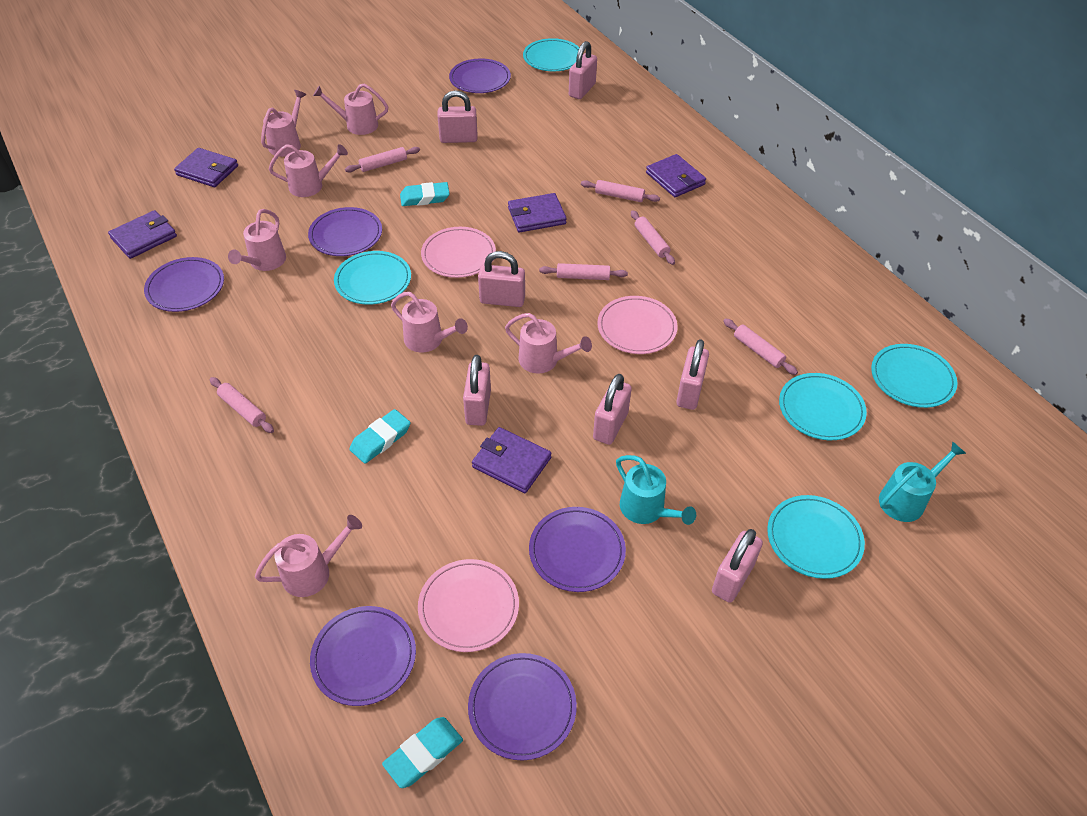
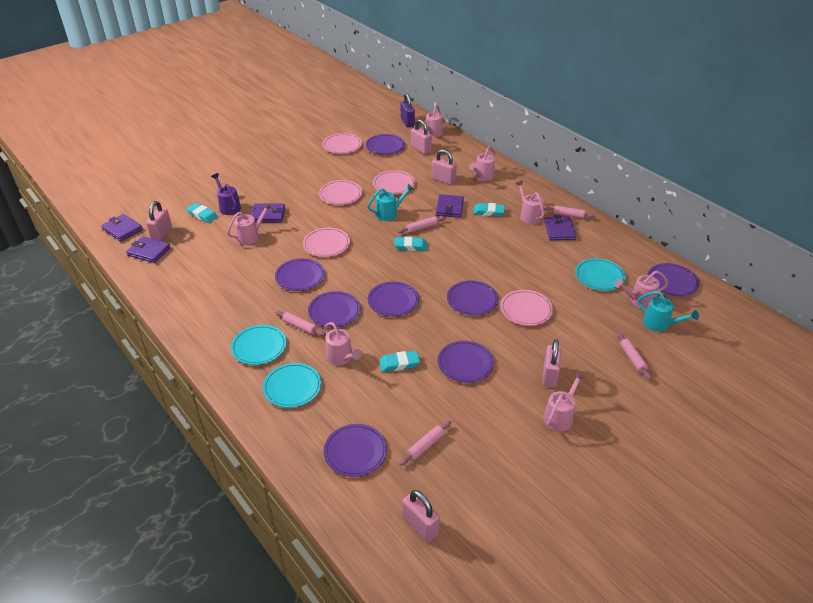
pink padlock: 7 -> 5
pink plate: 3 -> 5
pink rolling pin: 6 -> 5
purple padlock: 0 -> 1
purple plate: 6 -> 8
purple watering can: 0 -> 1
turquoise eraser: 3 -> 4
turquoise plate: 5 -> 3

